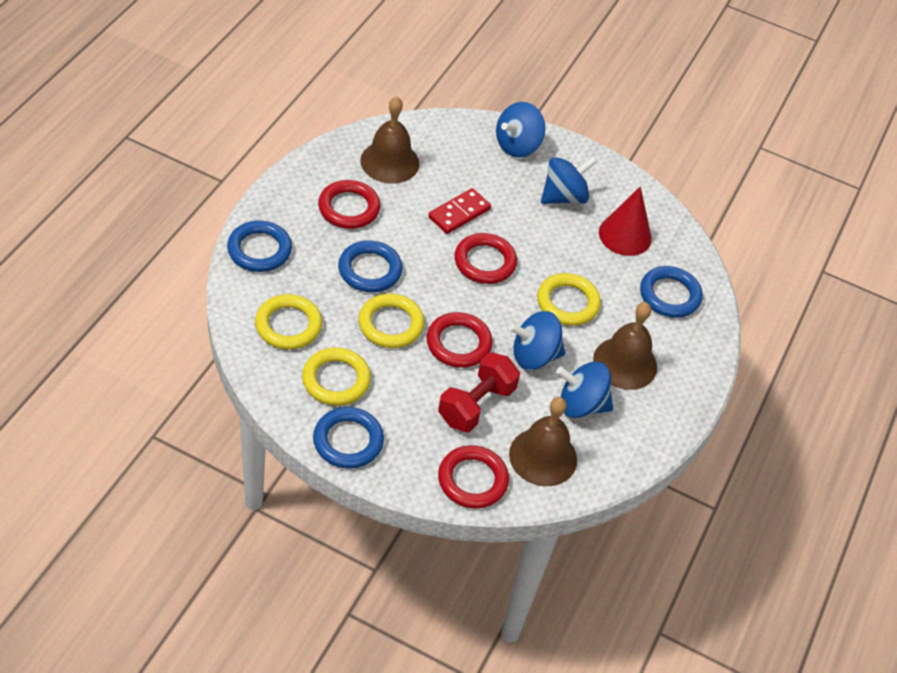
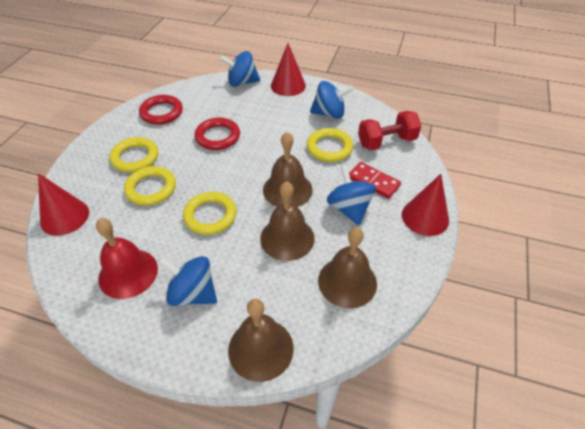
blue ring: 4 -> 0
brown bell: 3 -> 4
red bell: 0 -> 1
red cone: 1 -> 3
red ring: 4 -> 2

